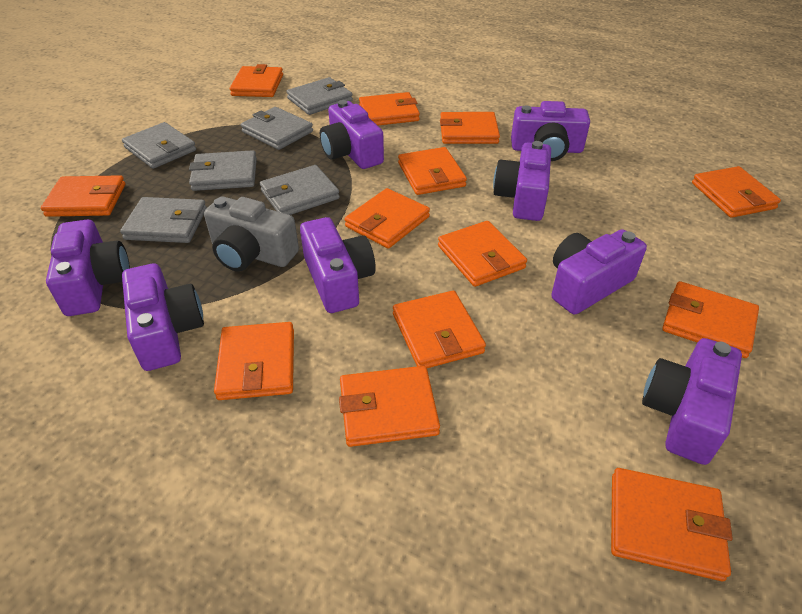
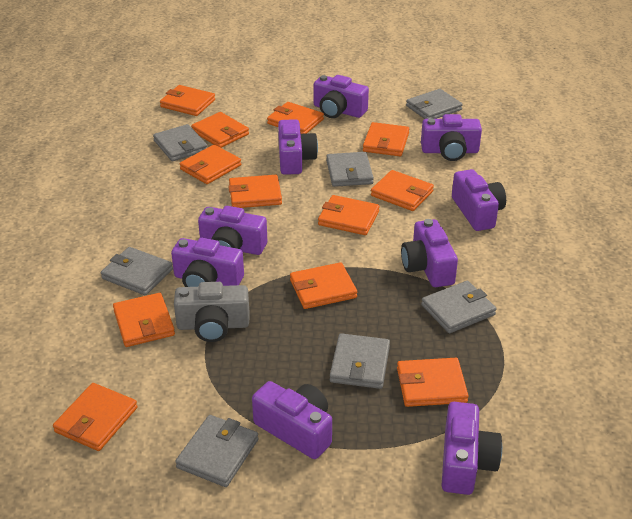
grey wallet: 6 -> 7
orange wallet: 13 -> 12
purple camera: 8 -> 9

